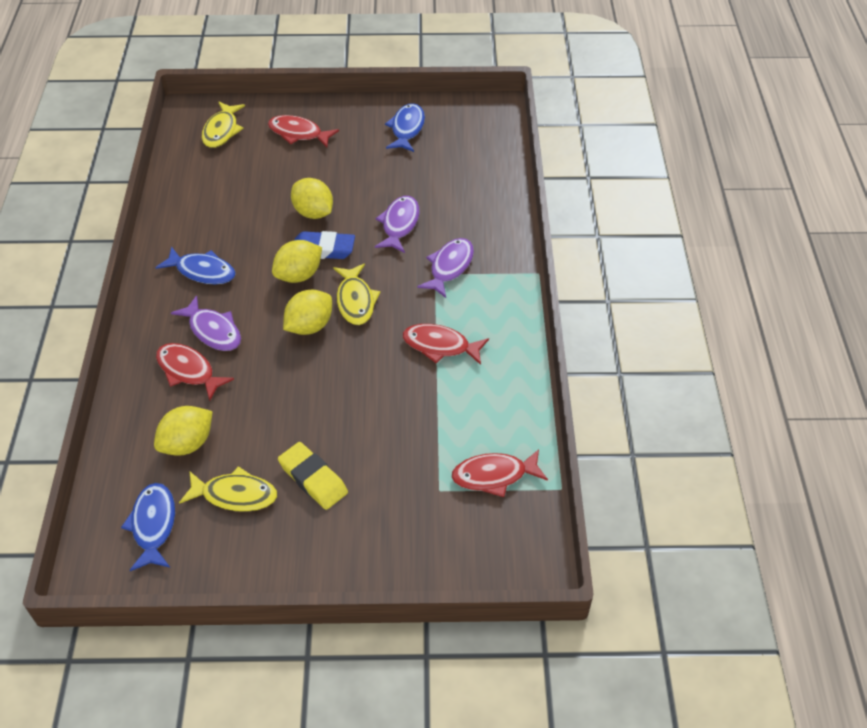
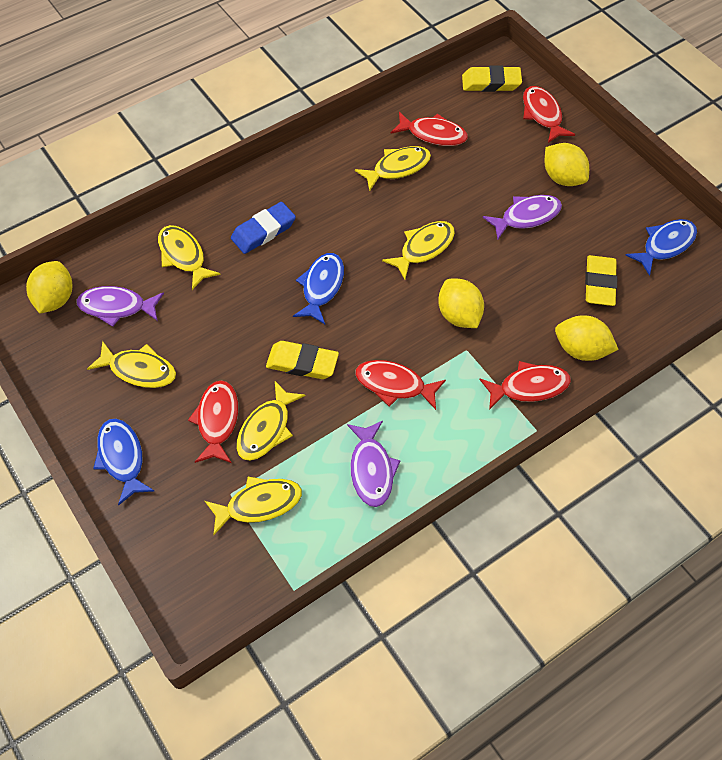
red fish: 4 -> 5
yellow eraser: 1 -> 3
yellow fish: 3 -> 6

